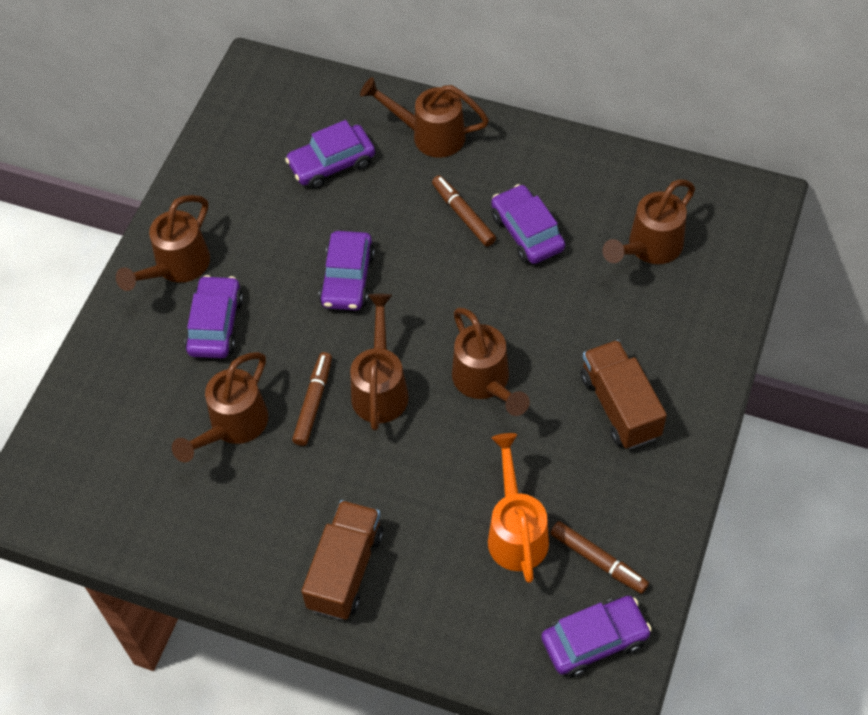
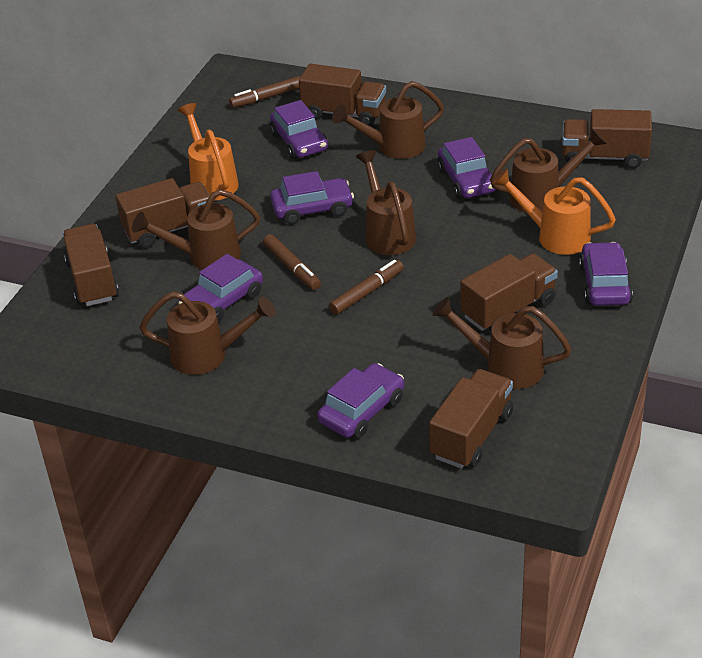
brown truck: 2 -> 6
orange watering can: 1 -> 2
purple car: 5 -> 6

